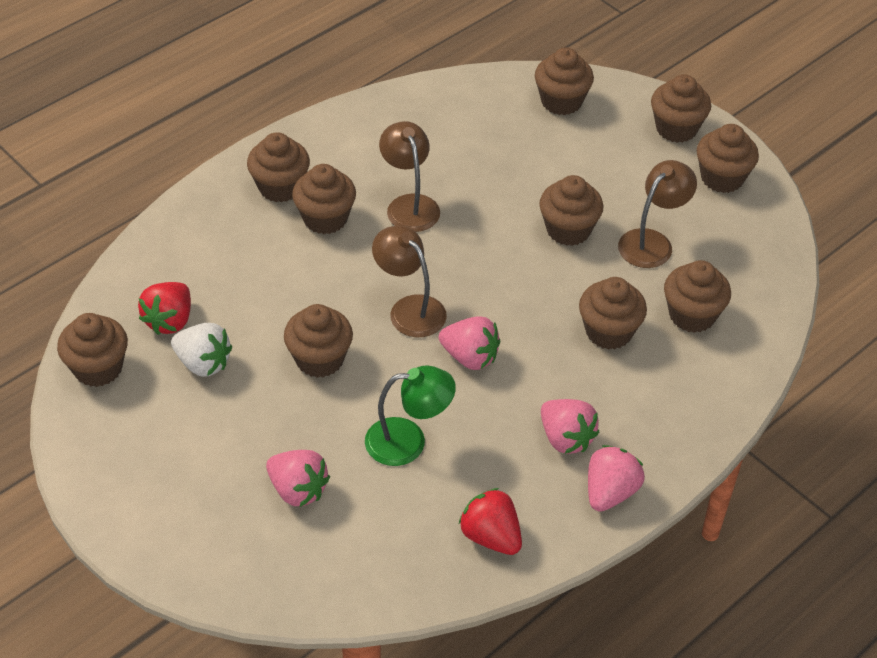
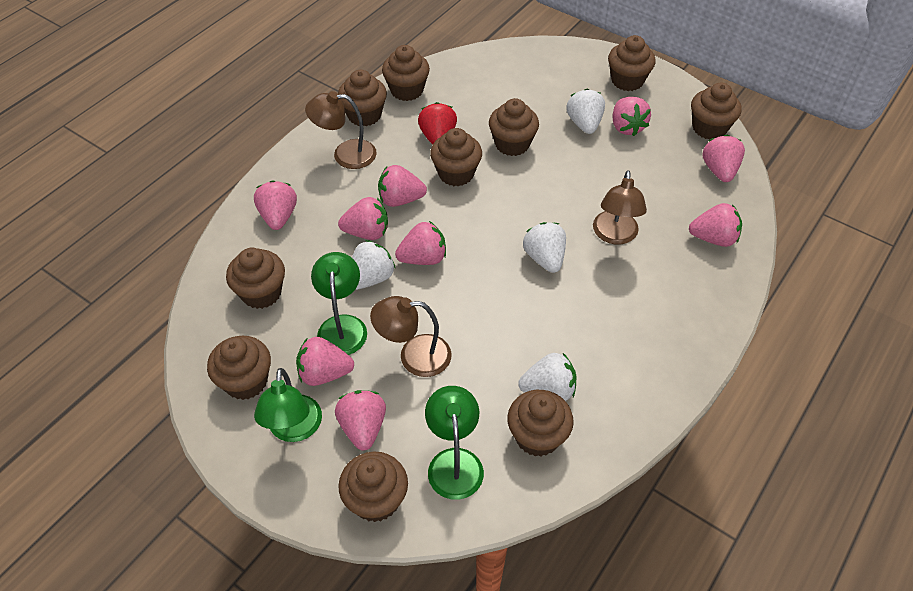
green lamp: 1 -> 3
pink strawberry: 4 -> 9
red strawberry: 2 -> 1
white strawberry: 1 -> 4

